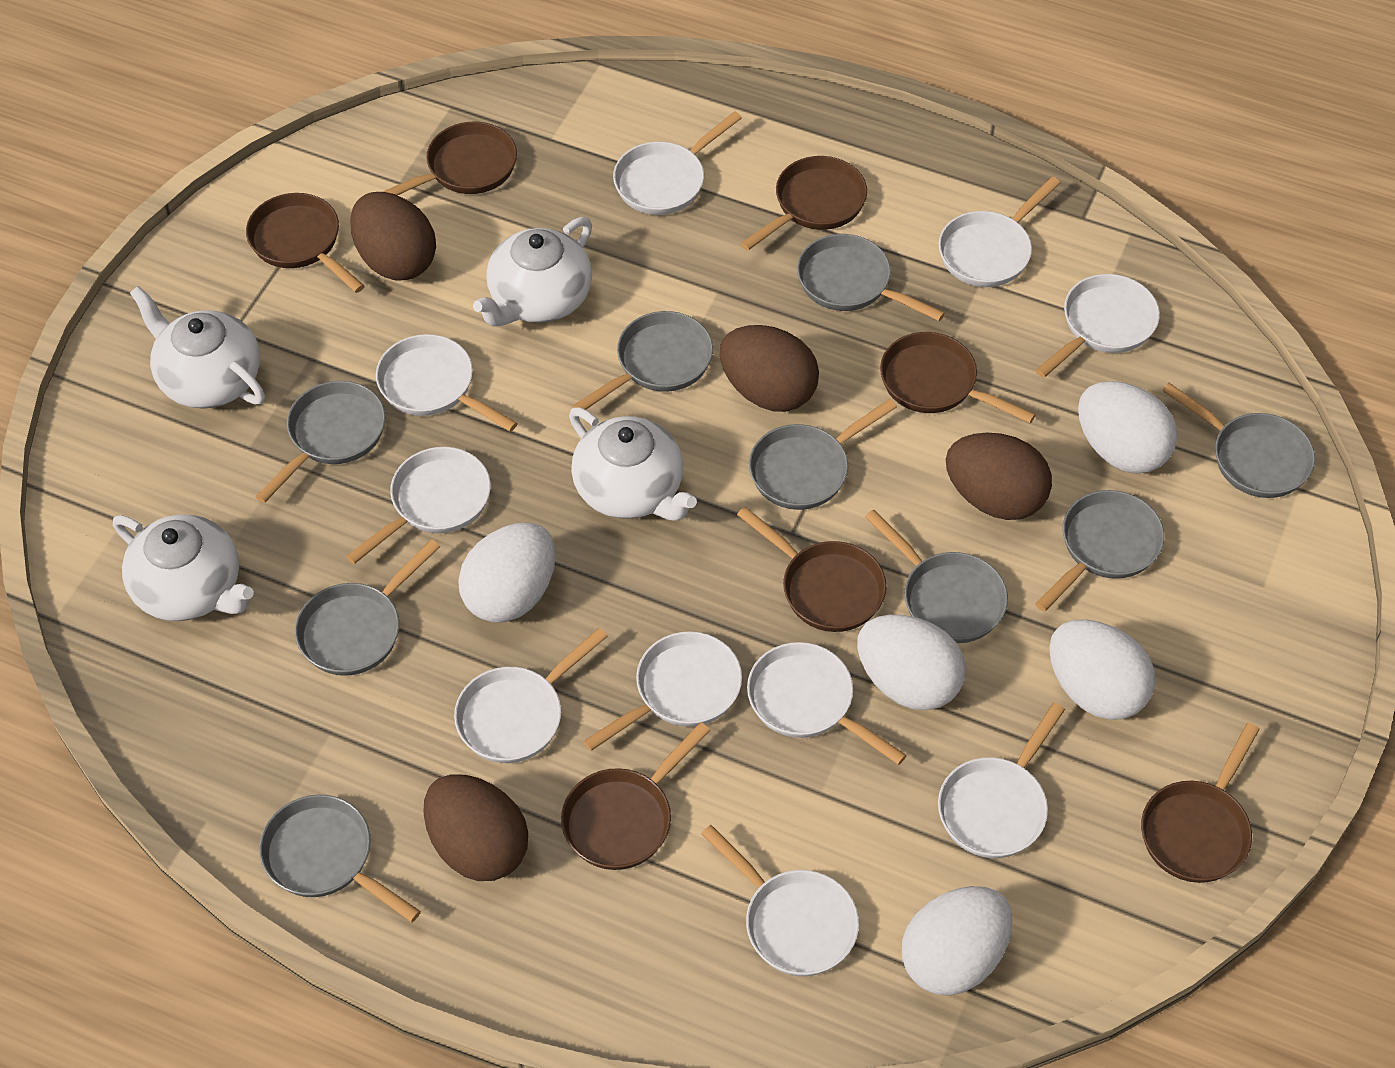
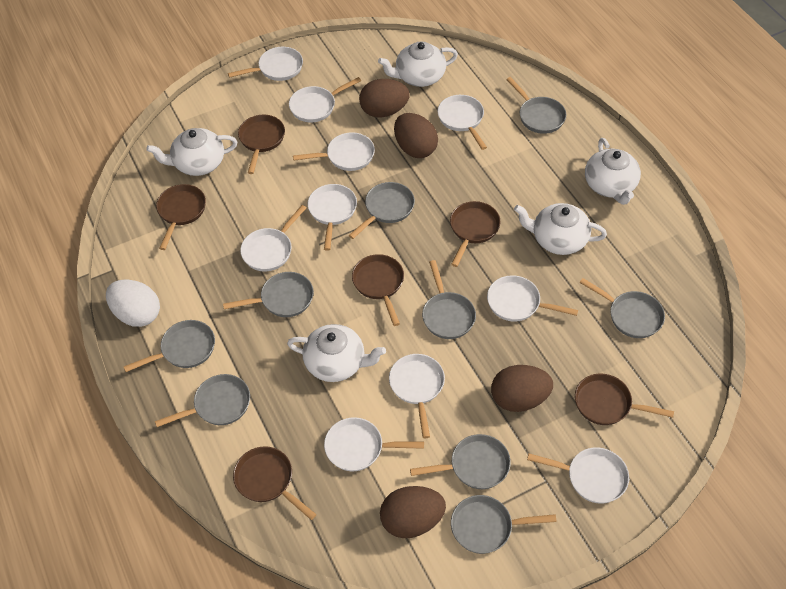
brown pan: 7 -> 6
white egg: 5 -> 1
white teapot: 4 -> 5

